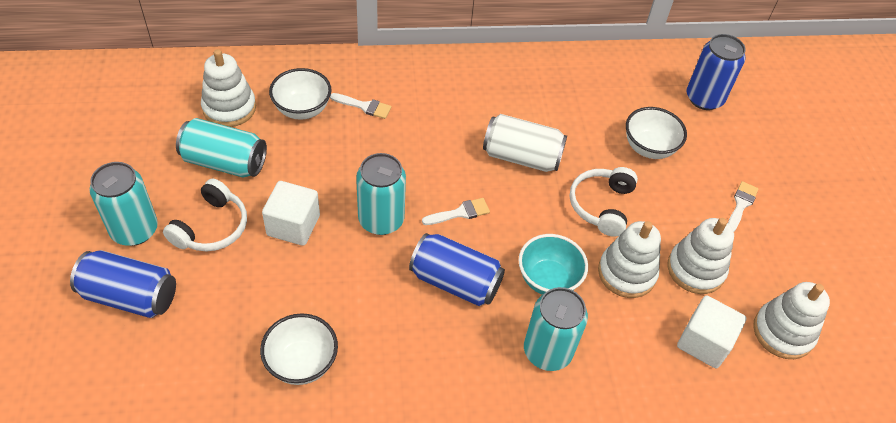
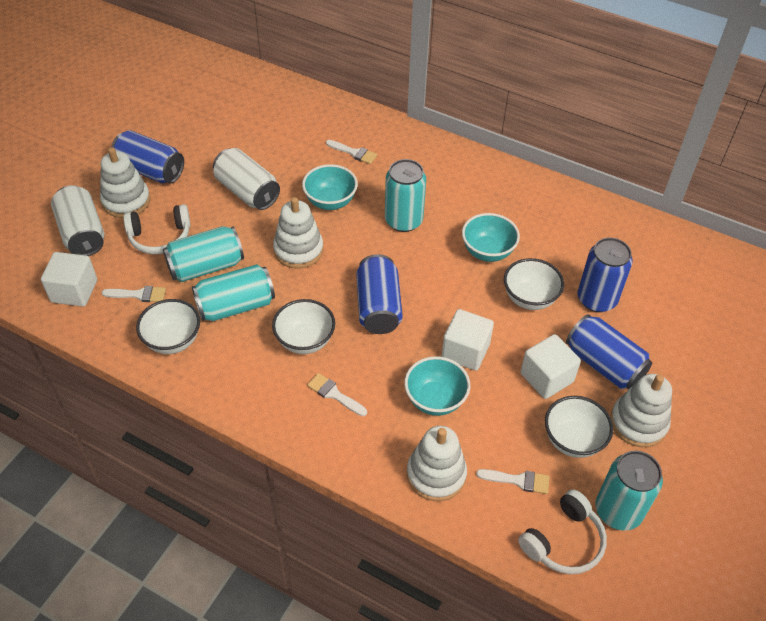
blue can: 3 -> 4
turquoise bowl: 1 -> 3
white bowl: 3 -> 4
white brush: 3 -> 4
white can: 1 -> 2
white cube: 2 -> 3

